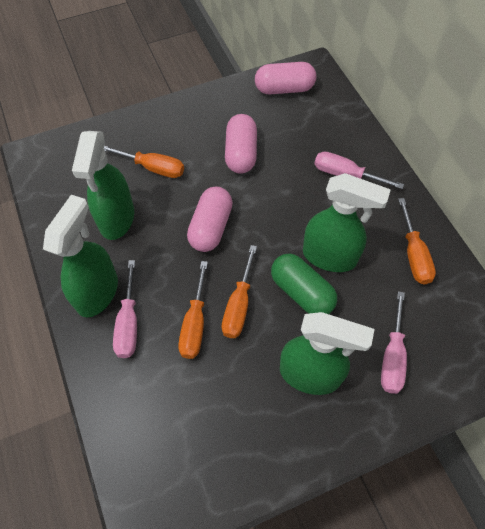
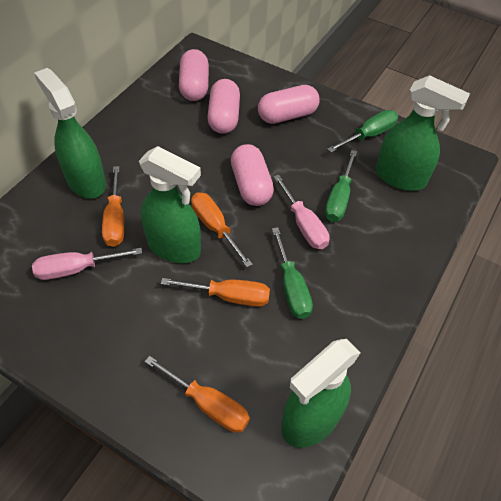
green capsule: 1 -> 0
green screwdriver: 0 -> 3
pink capsule: 3 -> 4
pink screwdriver: 3 -> 2

